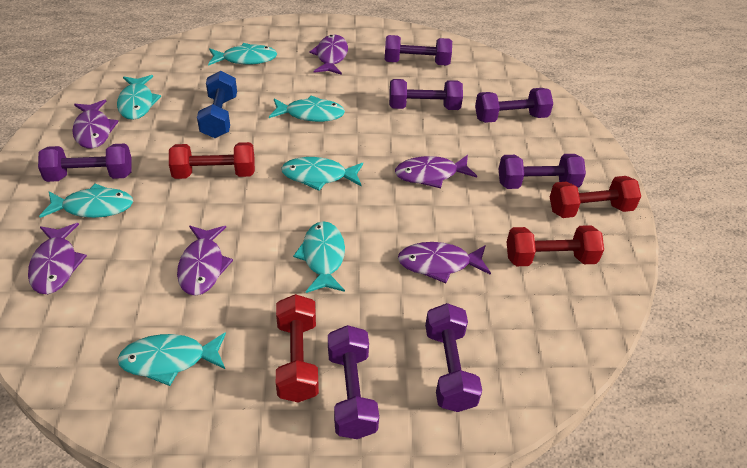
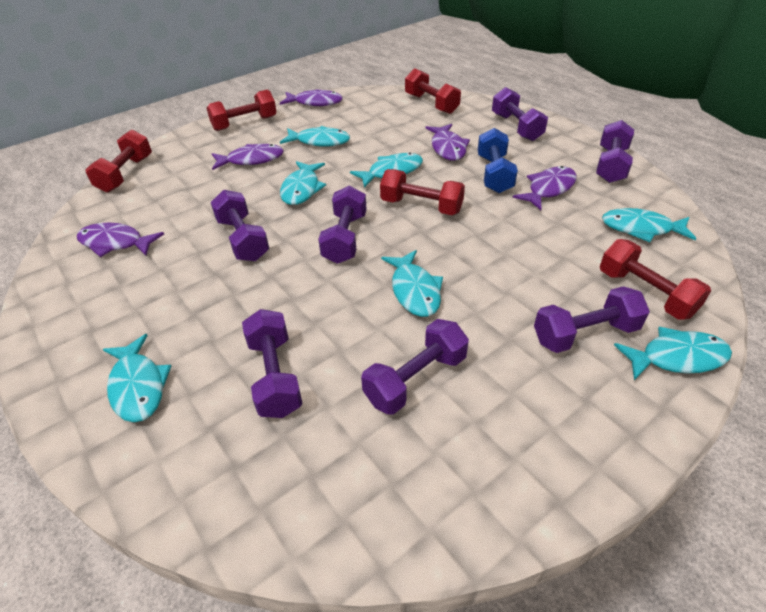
purple fish: 6 -> 5
red dumbbell: 4 -> 5

